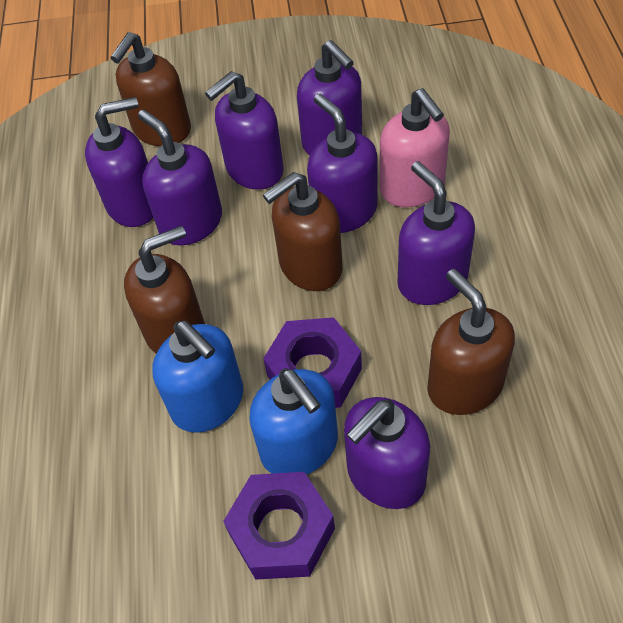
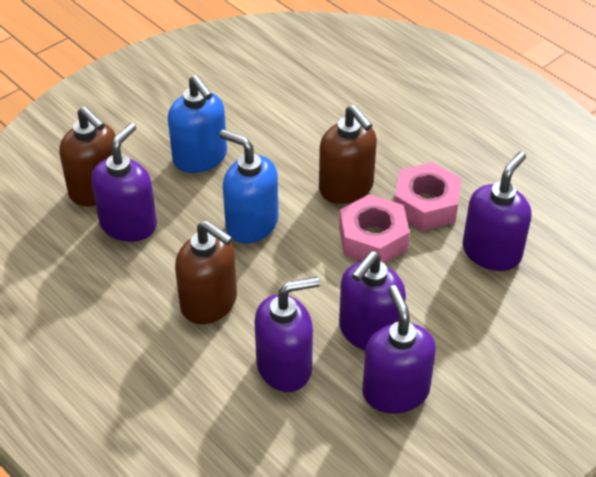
brown soap dispenser: 4 -> 3
pink nut: 0 -> 2
pink soap dispenser: 1 -> 0
purple nut: 2 -> 0
purple soap dispenser: 7 -> 5

